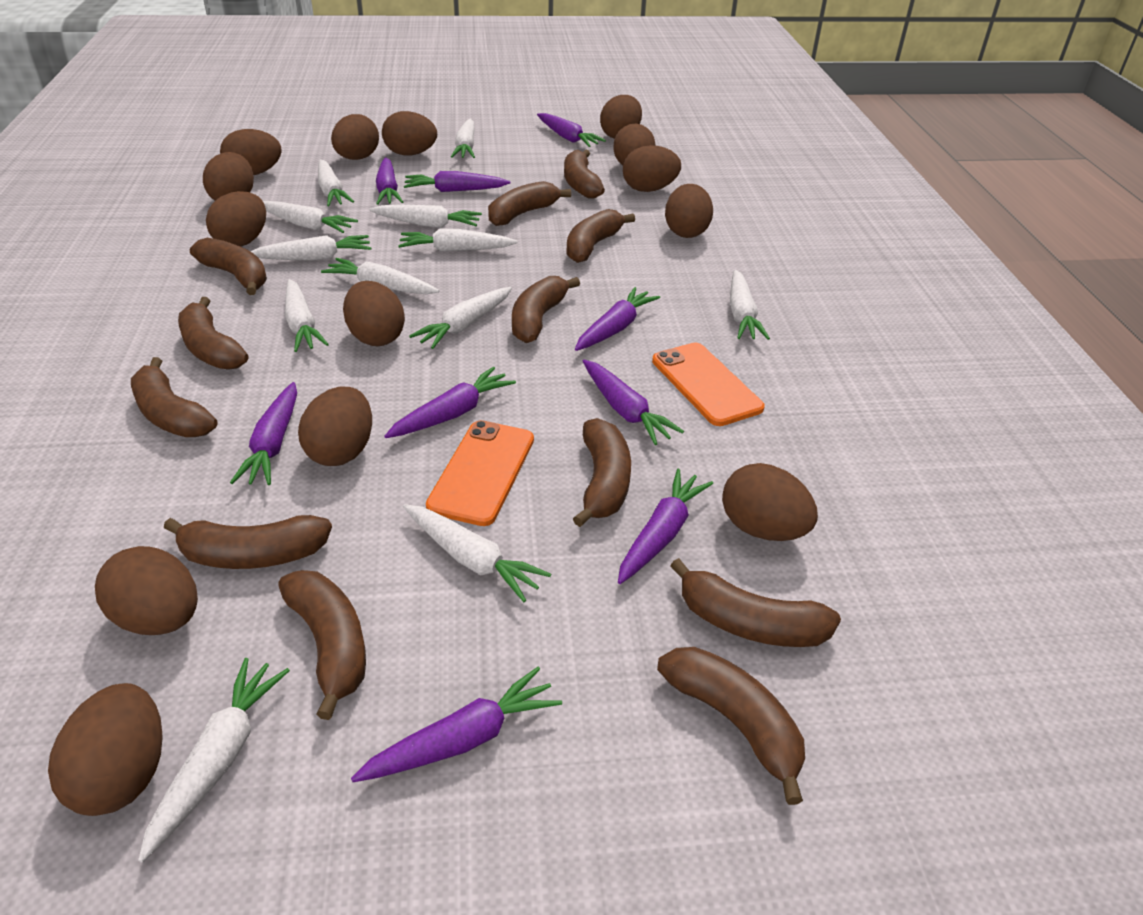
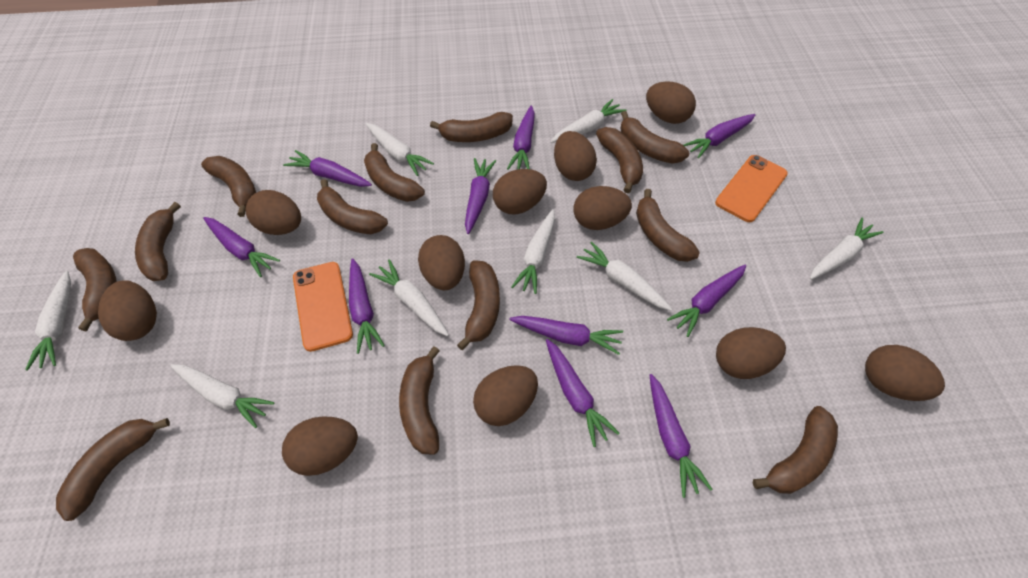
brown banana: 12 -> 13
brown egg: 14 -> 11
purple carrot: 9 -> 10
white carrot: 12 -> 8

